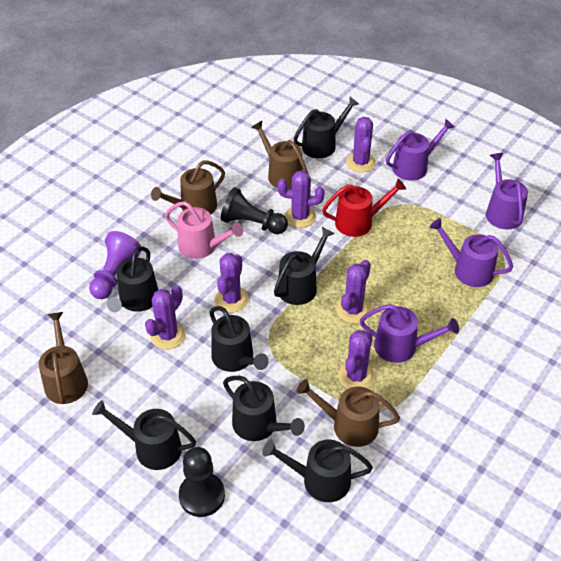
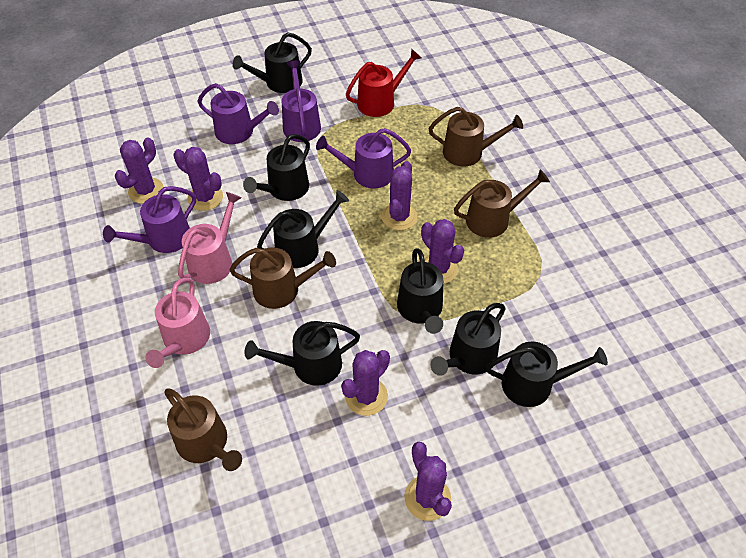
black pawn: 2 -> 0
pink watering can: 1 -> 2
purple pawn: 1 -> 0

